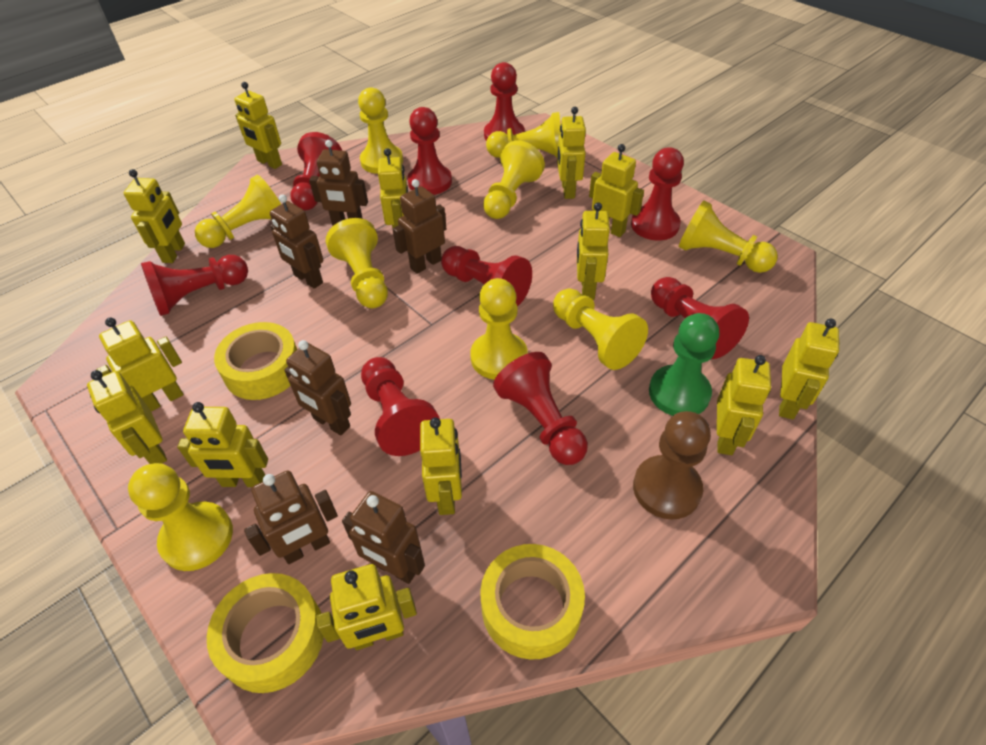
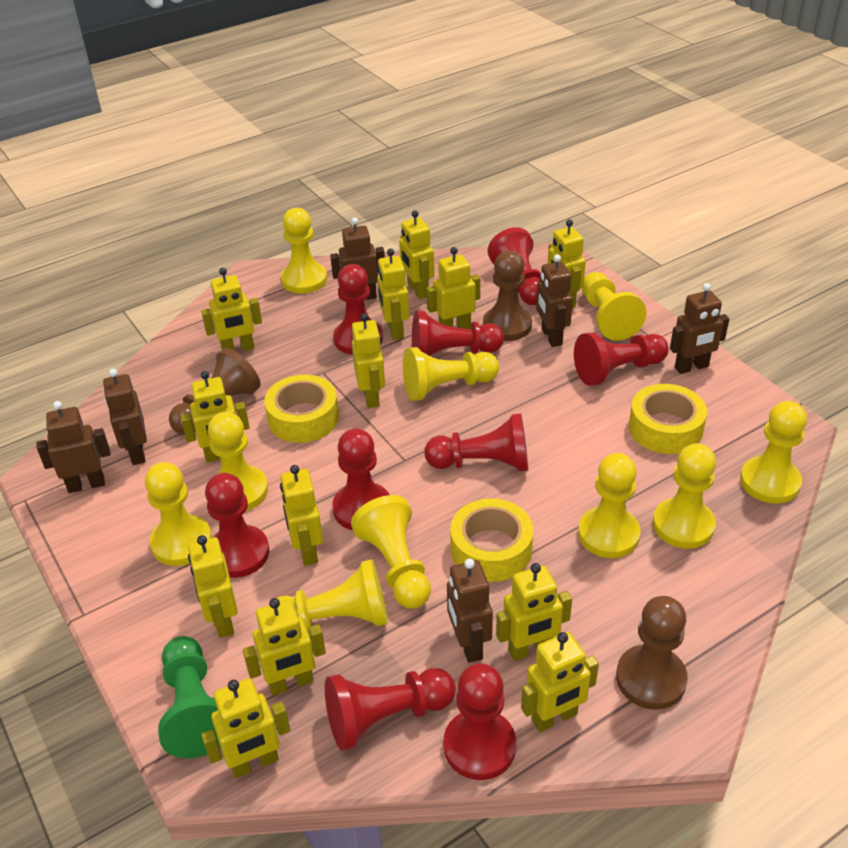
brown pawn: 1 -> 3
yellow pawn: 9 -> 10

